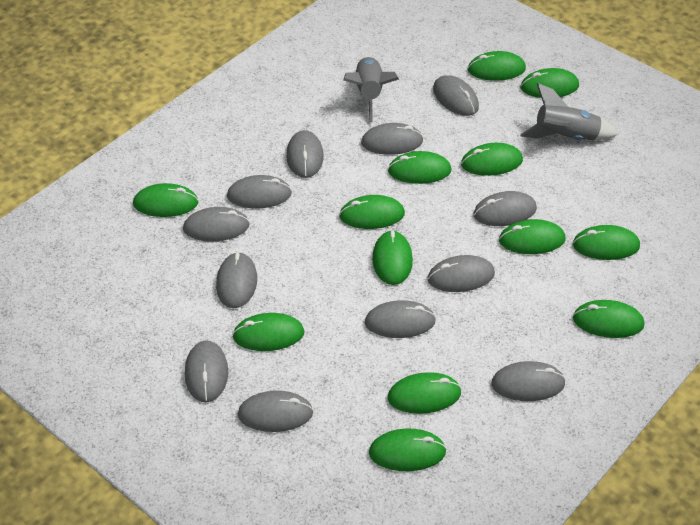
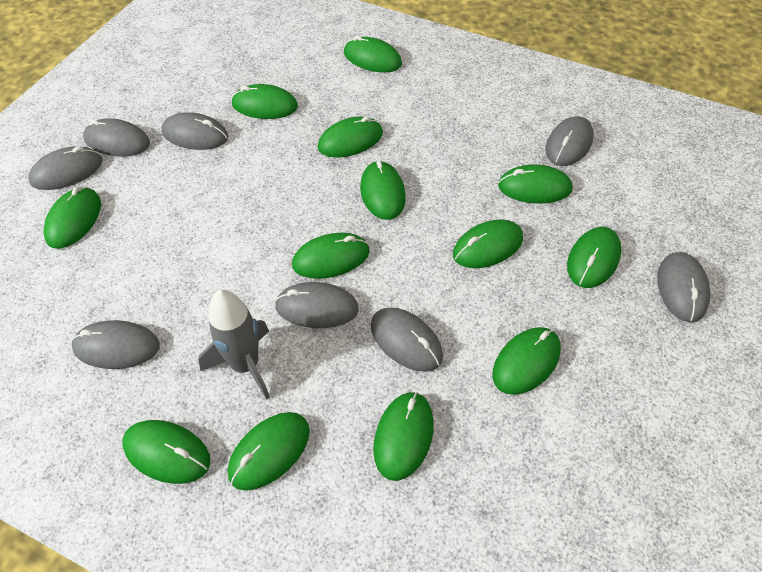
grey mouse: 12 -> 8
grey rocket: 2 -> 1

